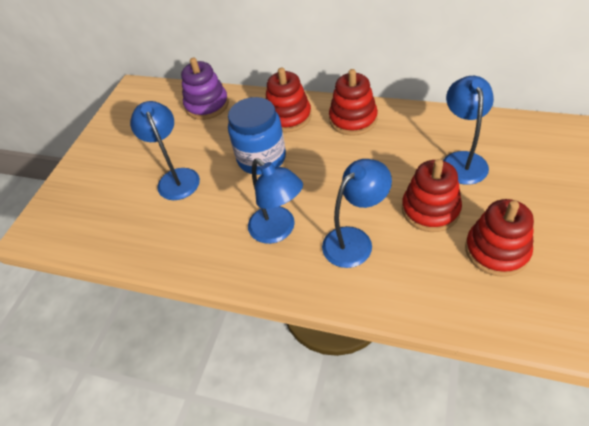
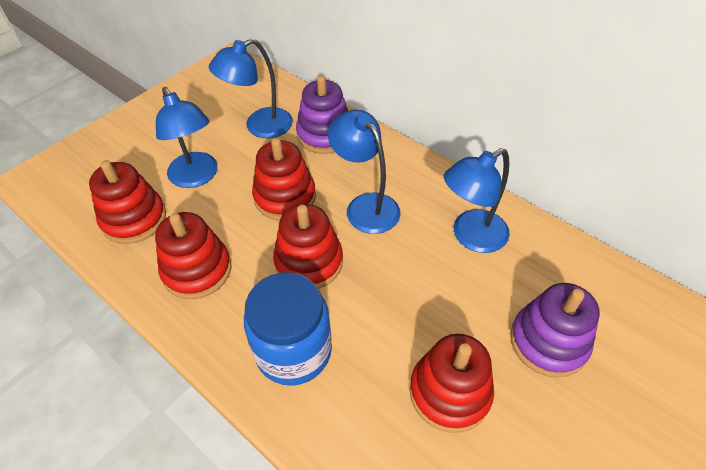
purple stacking toy: 1 -> 2
red stacking toy: 4 -> 5

